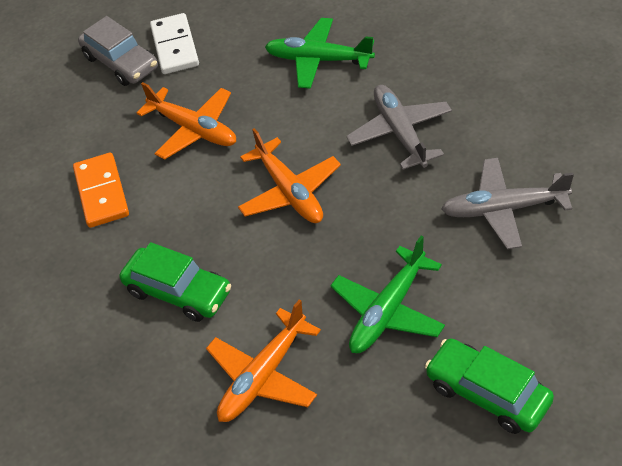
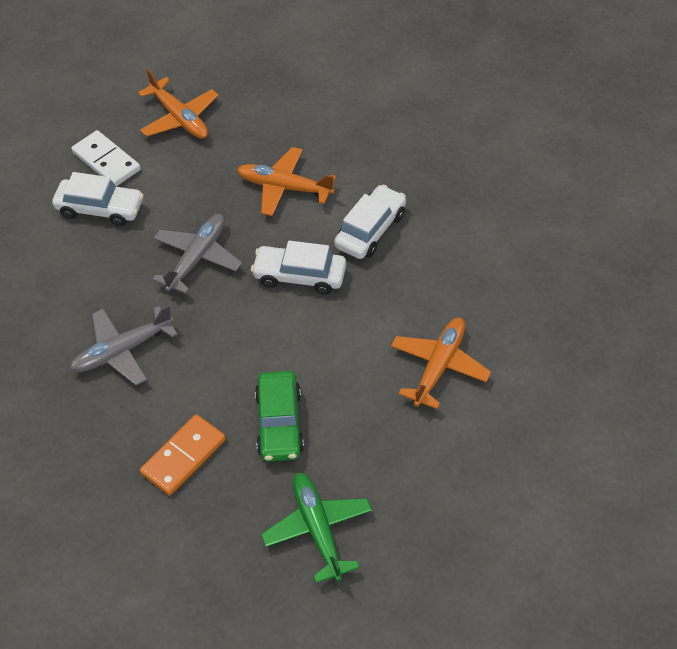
green car: 2 -> 1
green plane: 2 -> 1
grey car: 1 -> 0
white car: 0 -> 3

